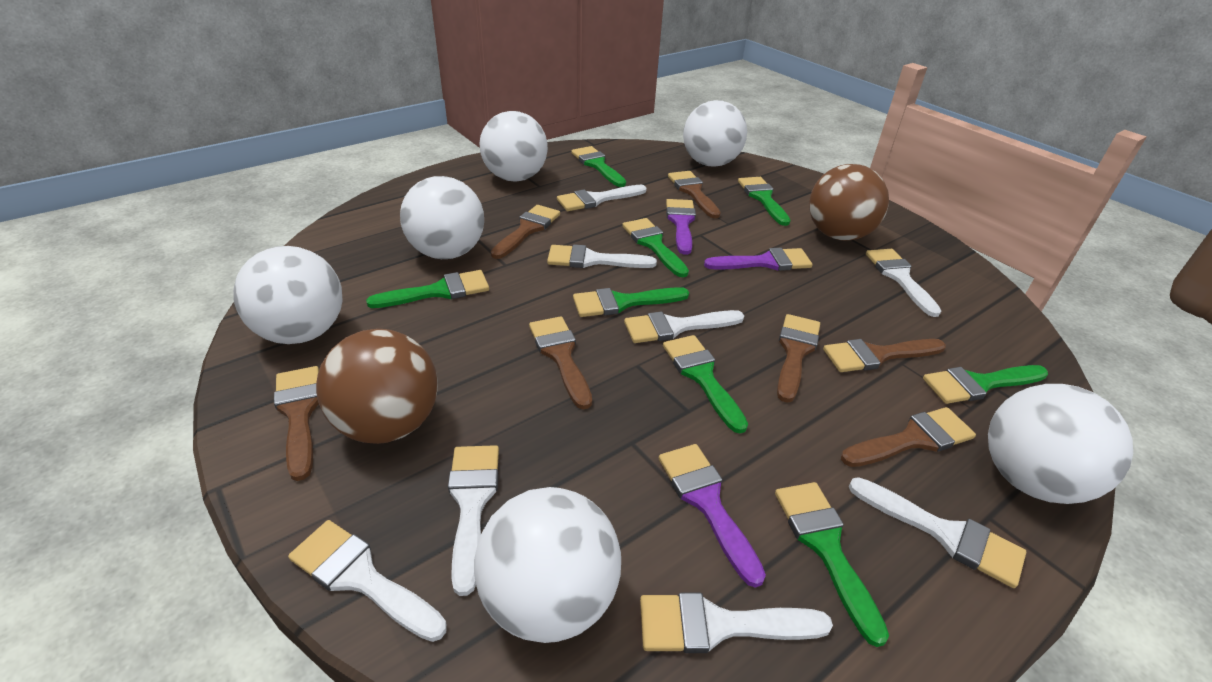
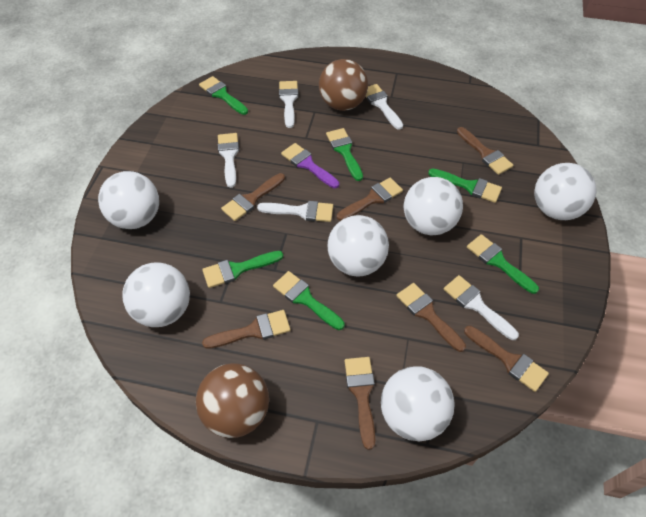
green brush: 8 -> 6
purple brush: 3 -> 1
white brush: 8 -> 5

